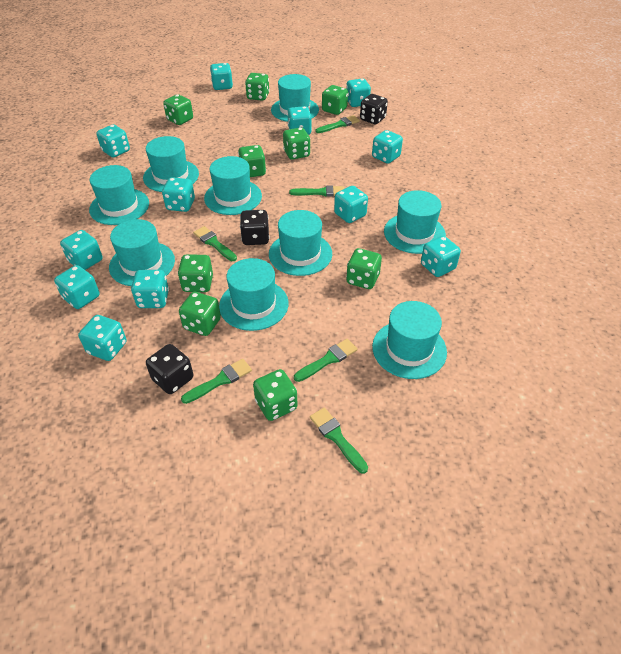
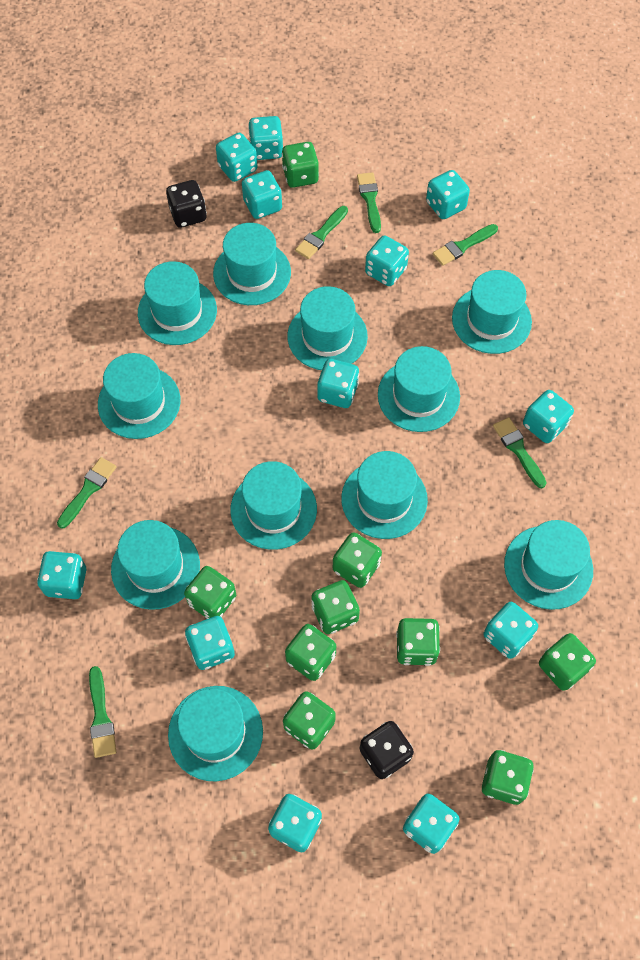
black dice: 3 -> 2
turquoise hat: 9 -> 11

